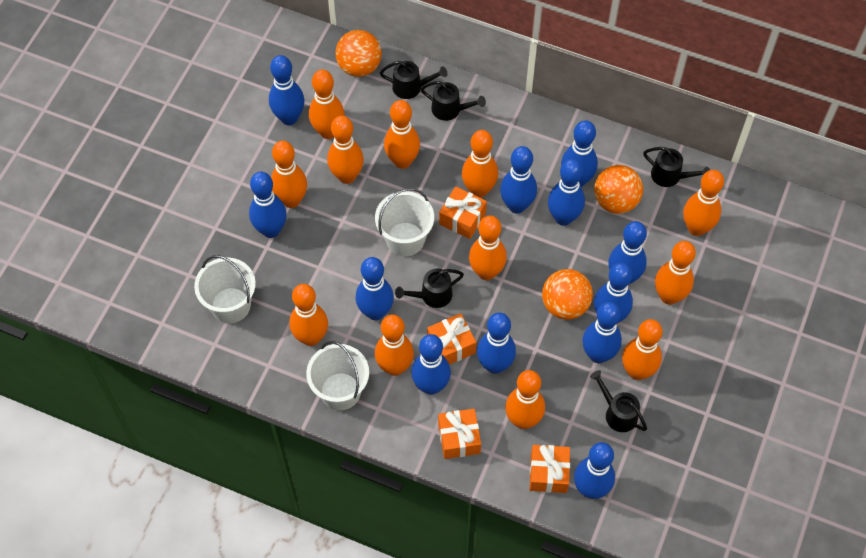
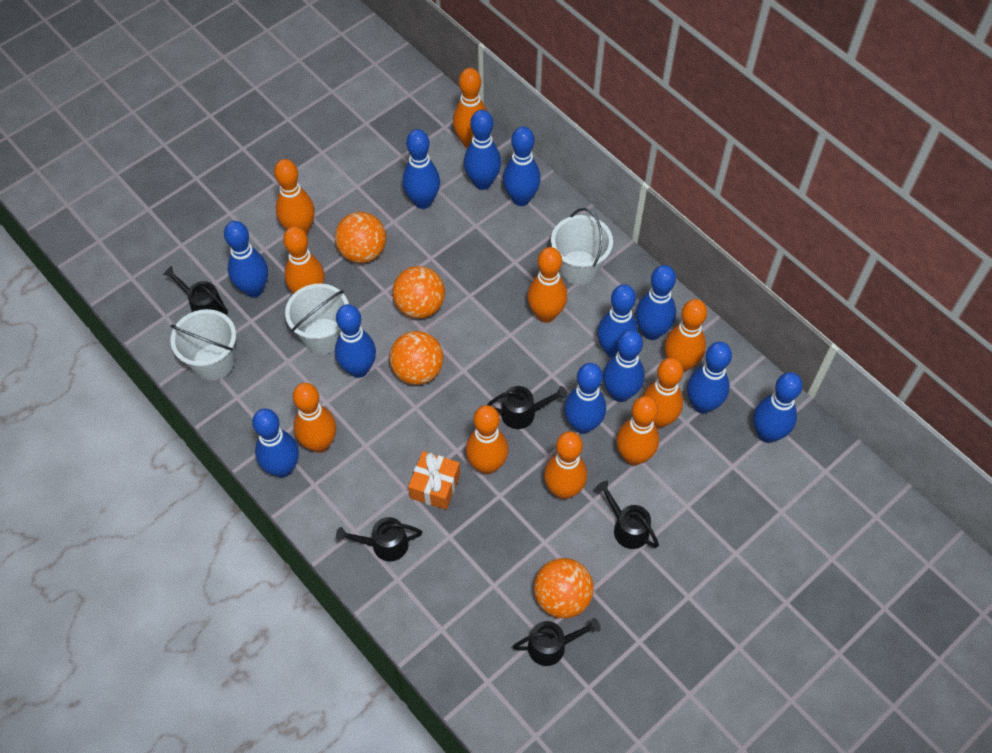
orange ball: 3 -> 4
orange bowling pin: 12 -> 10
orange gift: 4 -> 1

